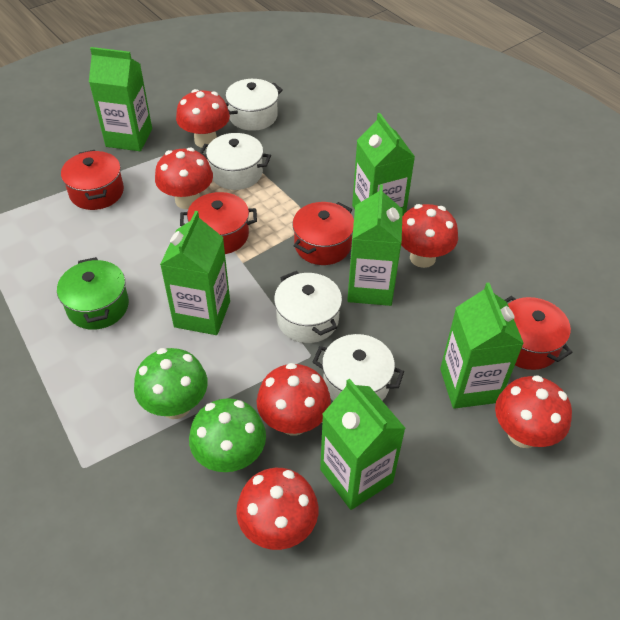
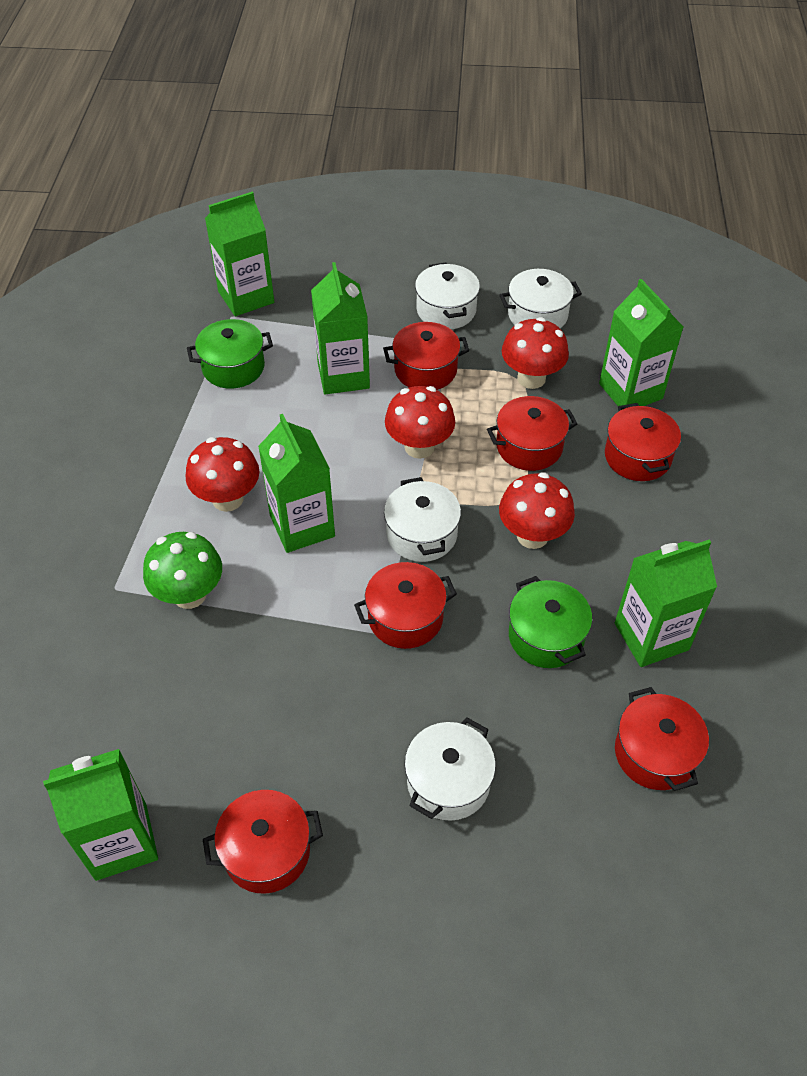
green mushroom: 2 -> 1
green pot: 1 -> 2
red mushroom: 6 -> 4
red pot: 4 -> 6

